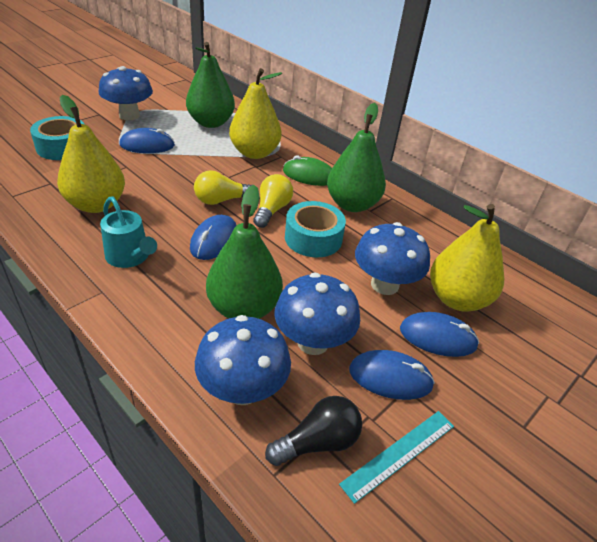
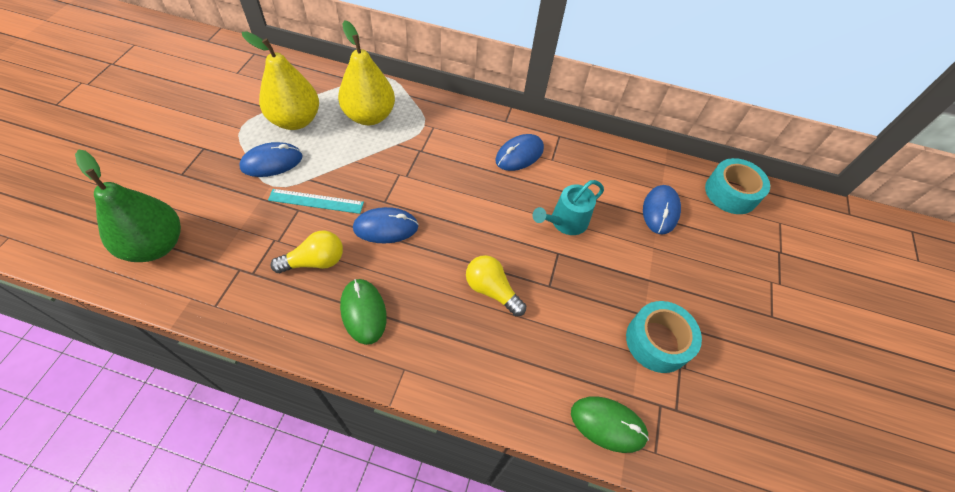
black light bulb: 1 -> 0
blue mushroom: 4 -> 0
green mouse: 1 -> 2
green pear: 3 -> 1
yellow pear: 3 -> 2

